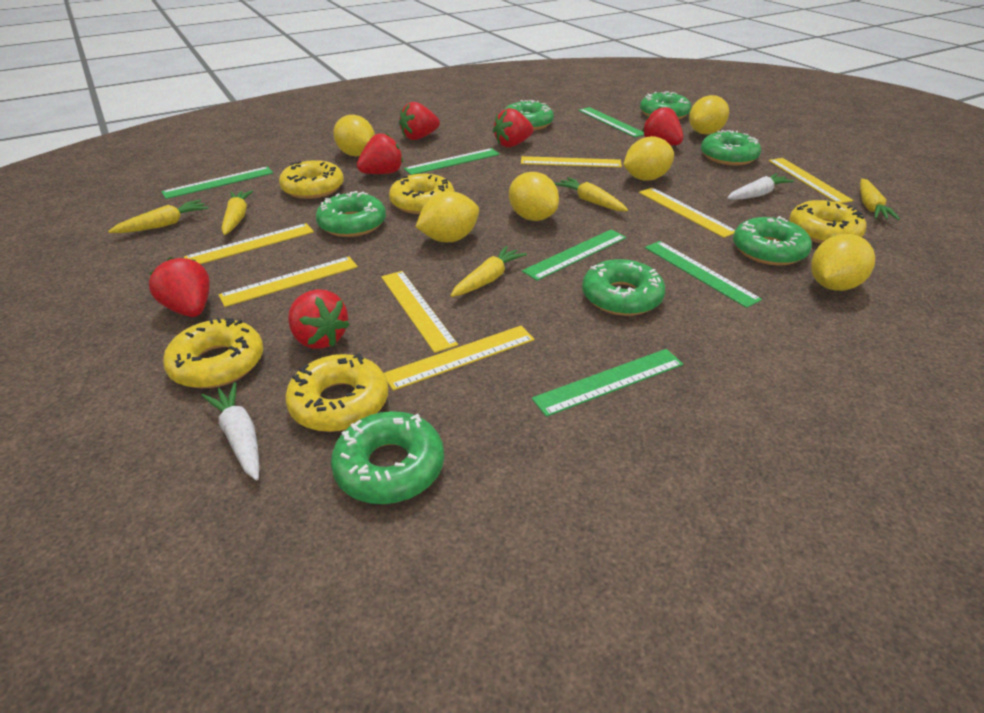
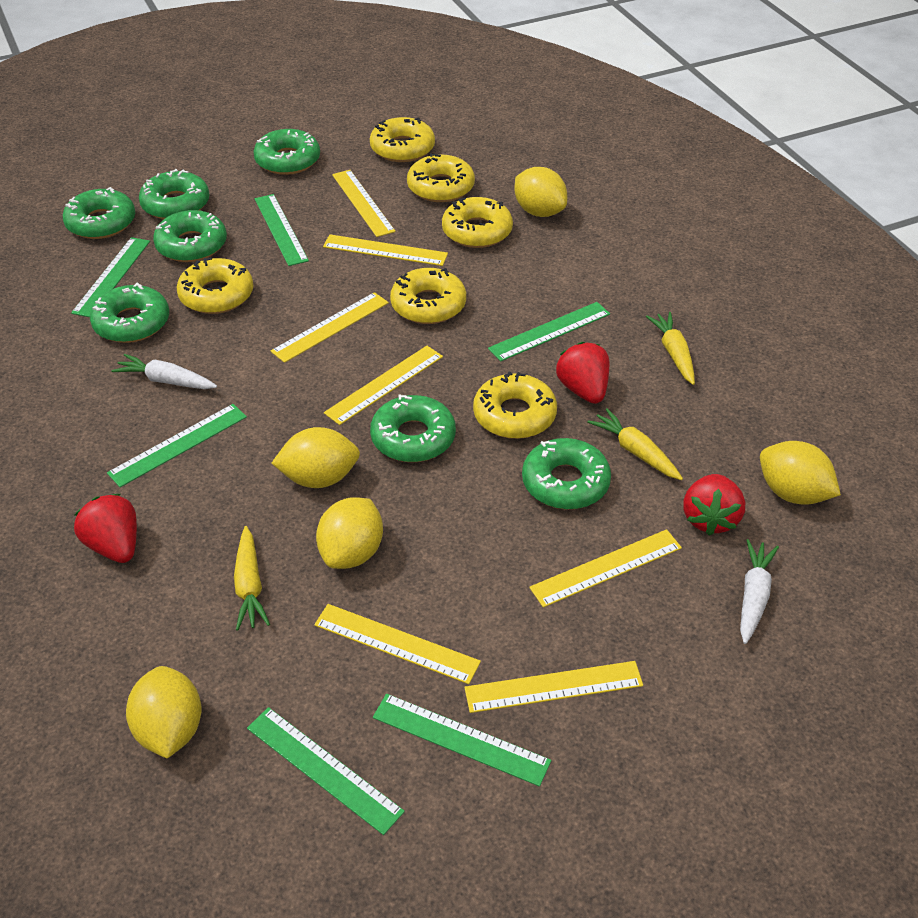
red strawberry: 6 -> 3
yellow carrot: 5 -> 3
yellow donut: 5 -> 6
yellow lemon: 6 -> 5

